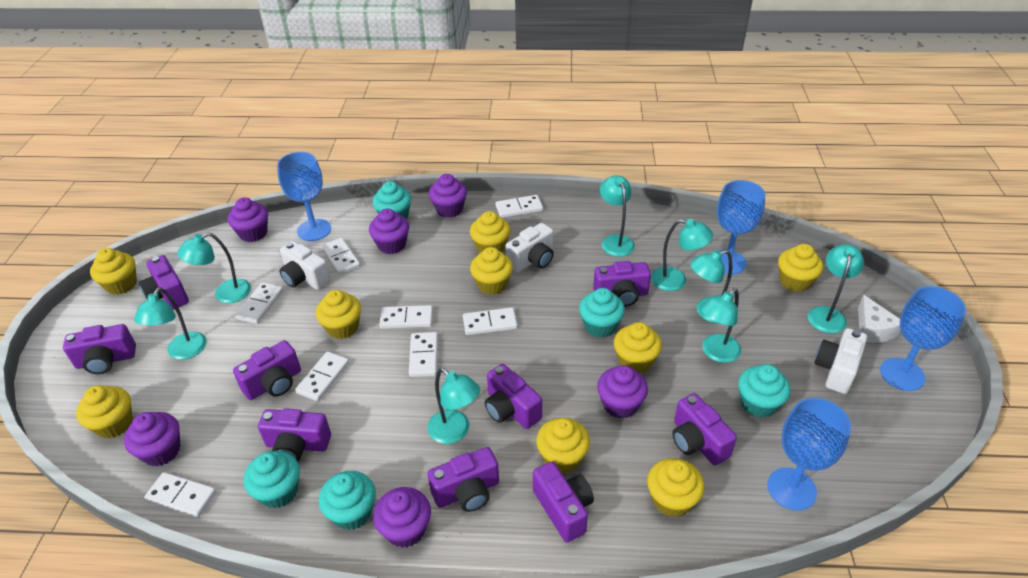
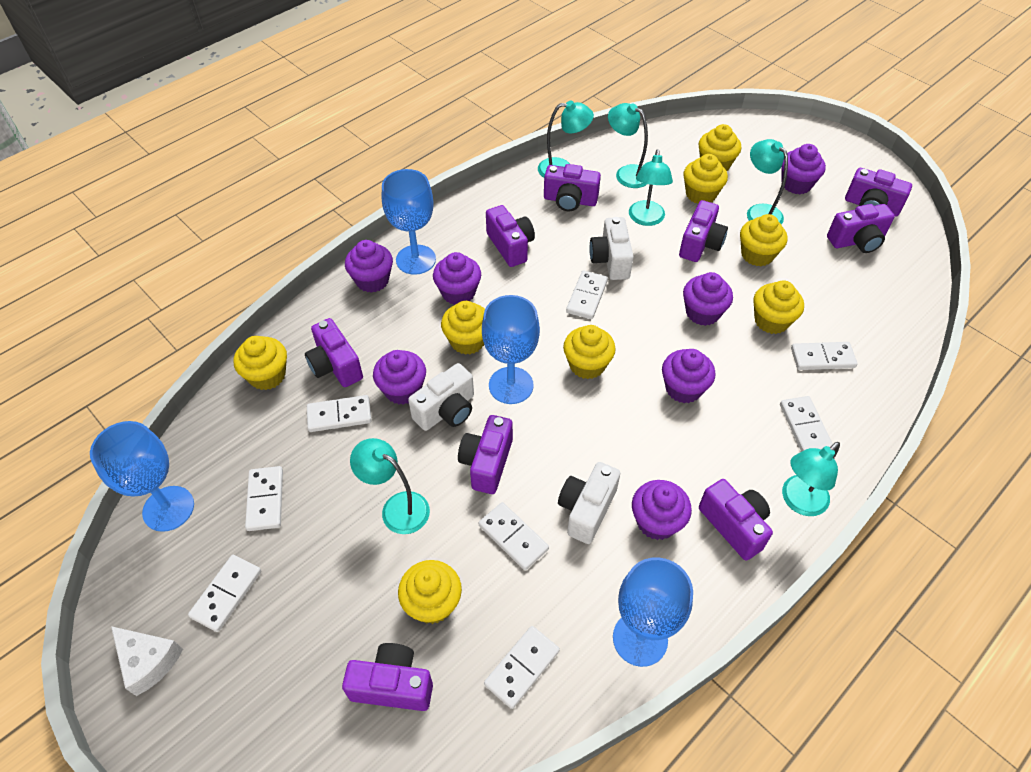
purple cupcake: 6 -> 7
turquoise cupcake: 5 -> 0
turquoise lamp: 8 -> 6
yellow cupcake: 9 -> 8

